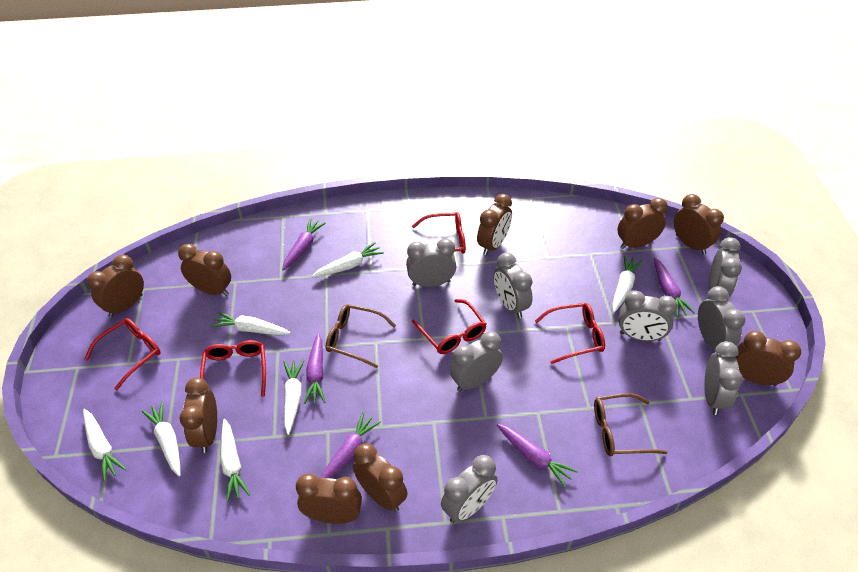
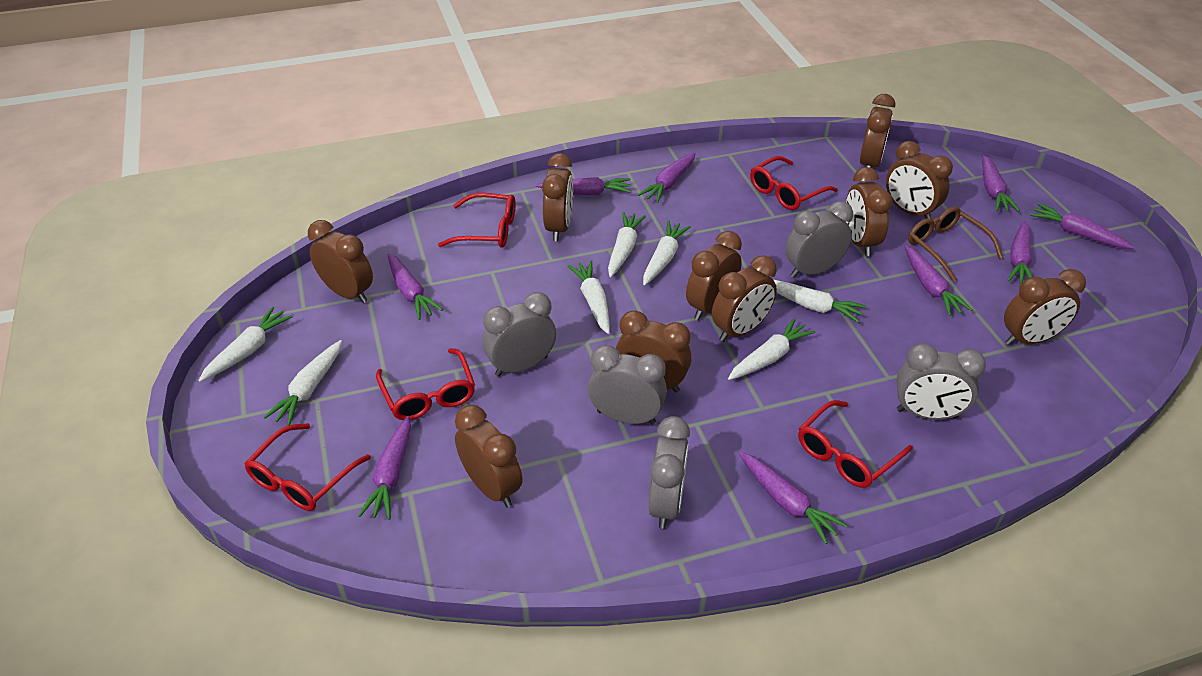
brown clock: 9 -> 10
brown glasses: 2 -> 1
grey clock: 8 -> 5
purple carrot: 5 -> 9

